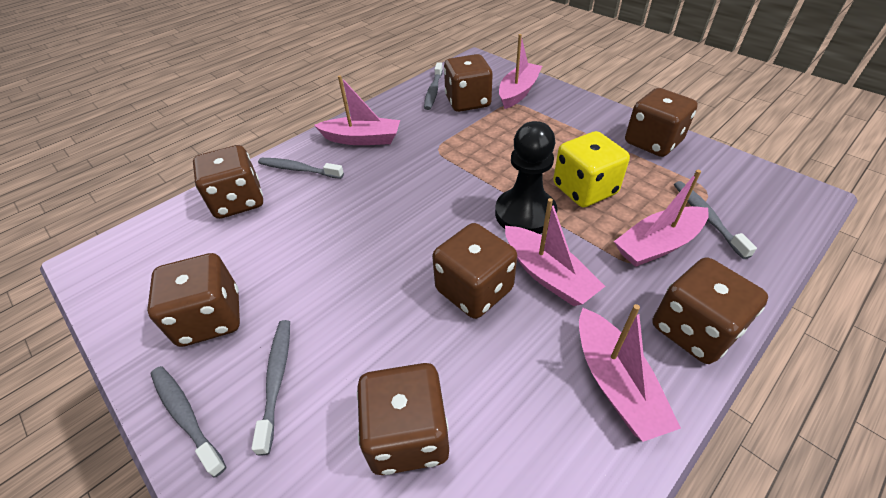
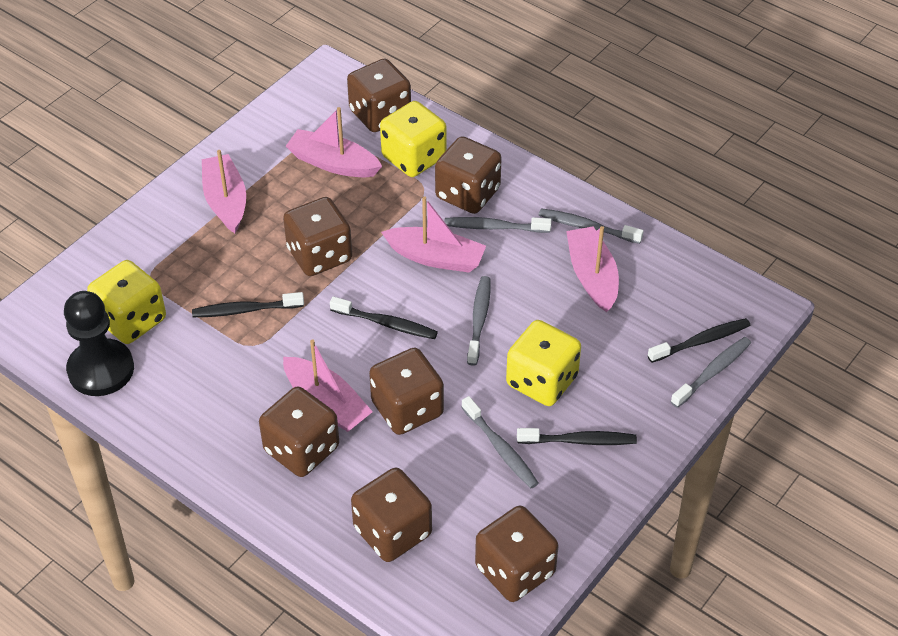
black toothbrush: 0 -> 4
yellow dice: 1 -> 3

